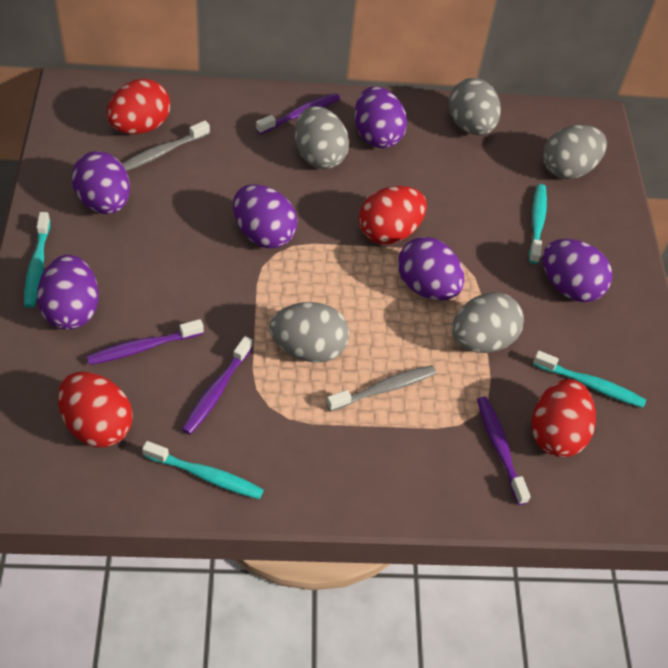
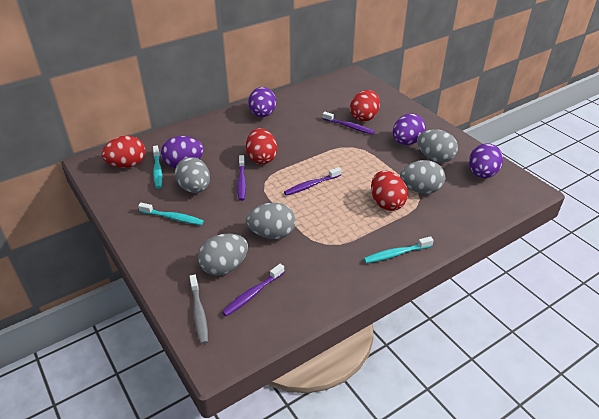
grey toothbrush: 2 -> 1
purple egg: 6 -> 4
turquoise toothbrush: 4 -> 3

